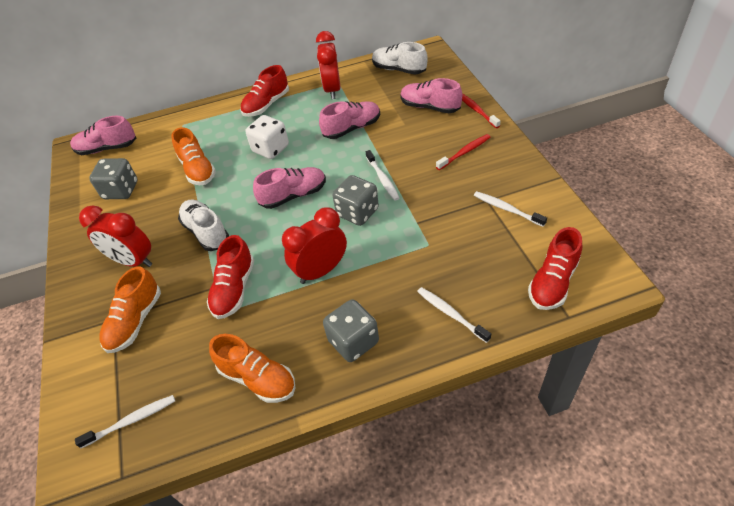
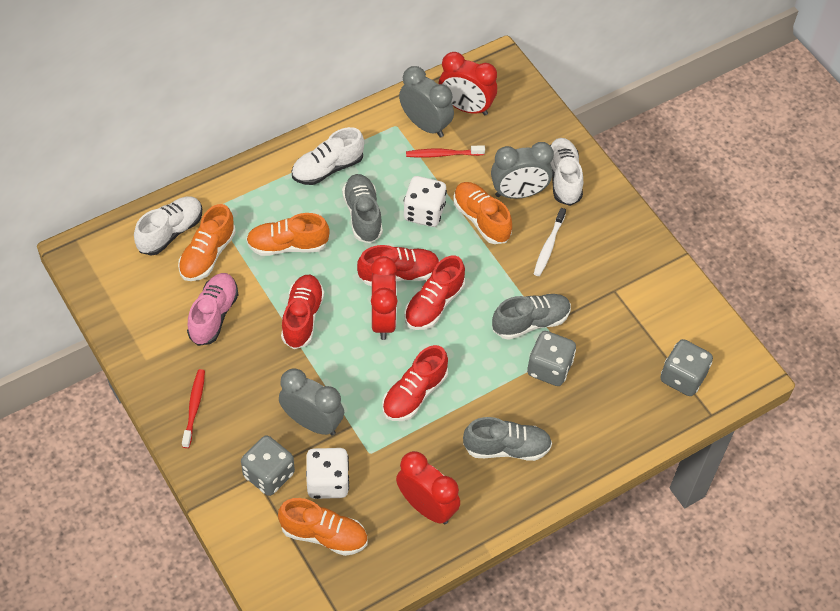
grey clock: 0 -> 3
grey shoe: 0 -> 3
orange shoe: 3 -> 4
pink shoe: 4 -> 1
red shoe: 3 -> 4
white dice: 1 -> 2
white shoe: 2 -> 3
white toothbrush: 4 -> 1

